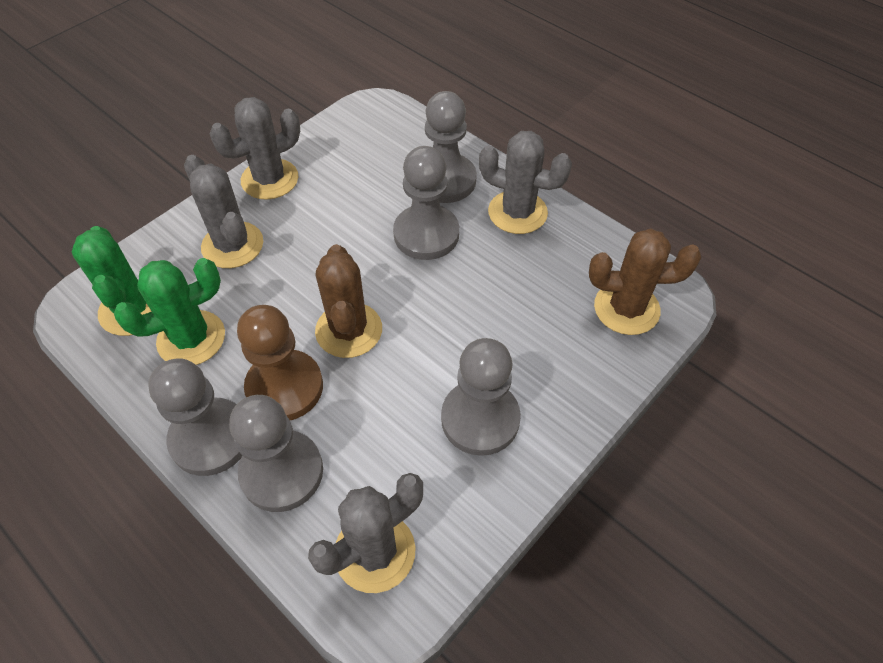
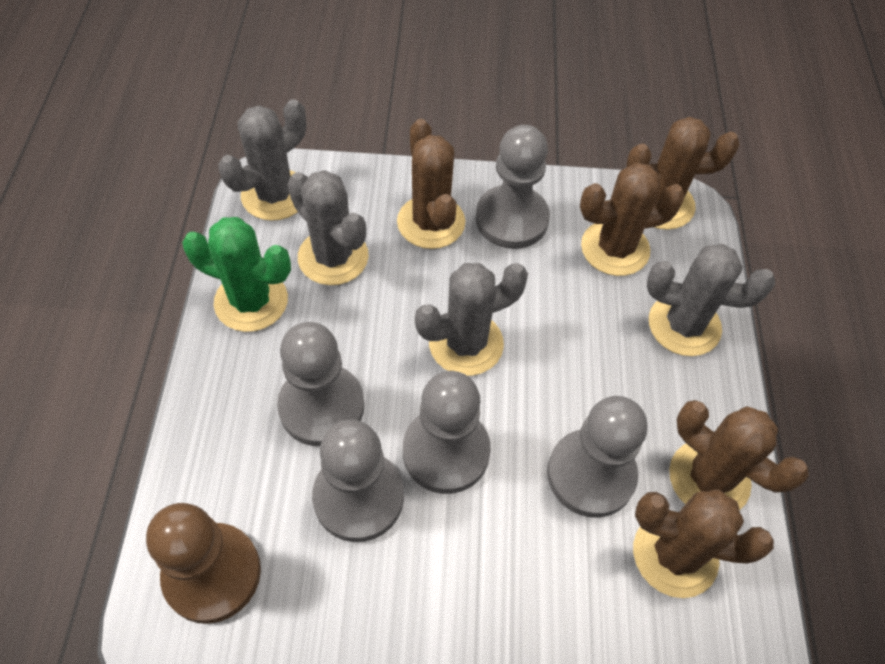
brown cactus: 2 -> 5
green cactus: 2 -> 1

